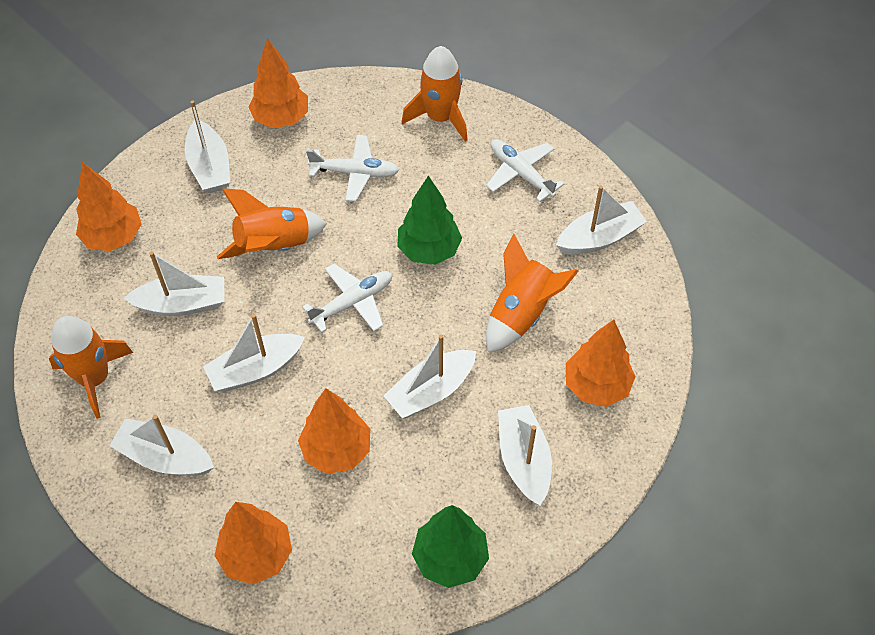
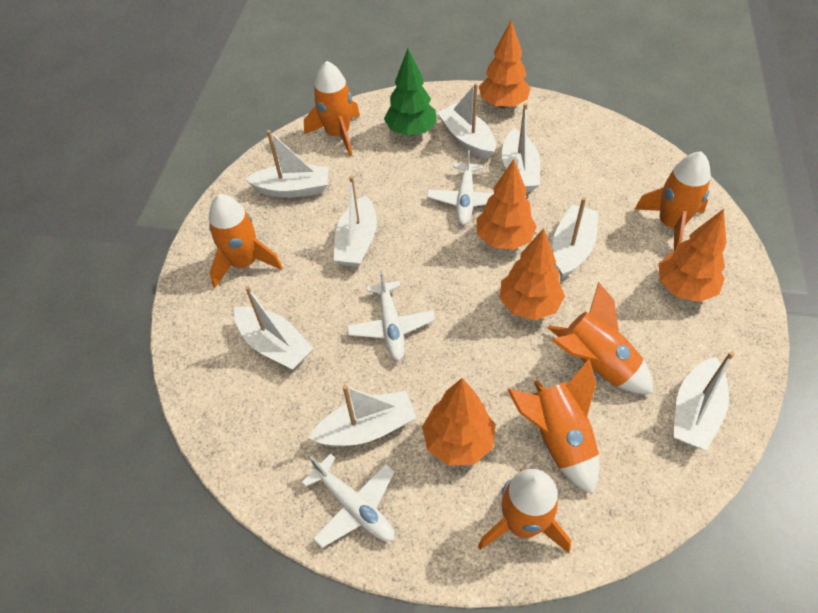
green tree: 2 -> 1
orange rocket: 4 -> 6
white boat: 7 -> 8

